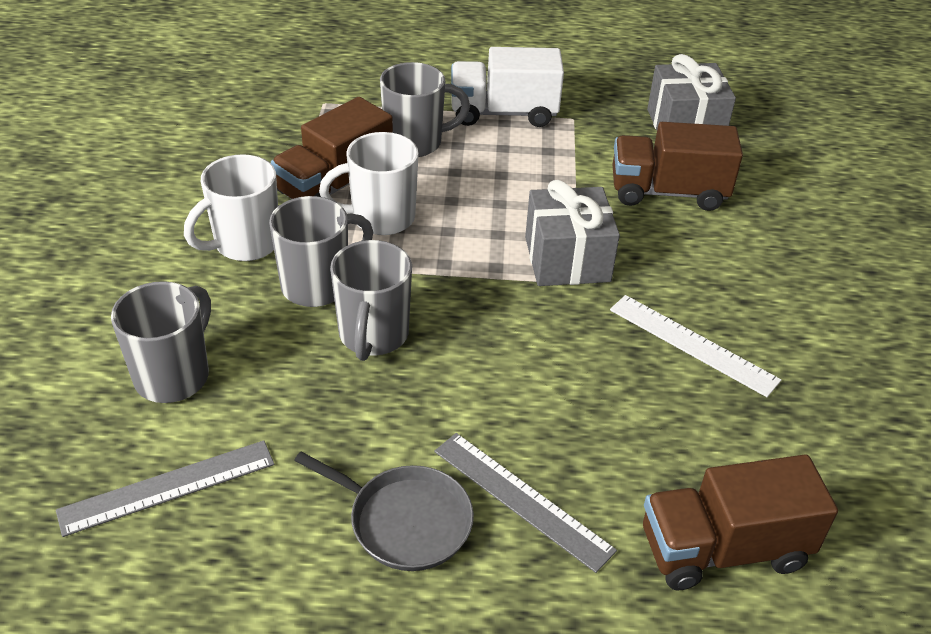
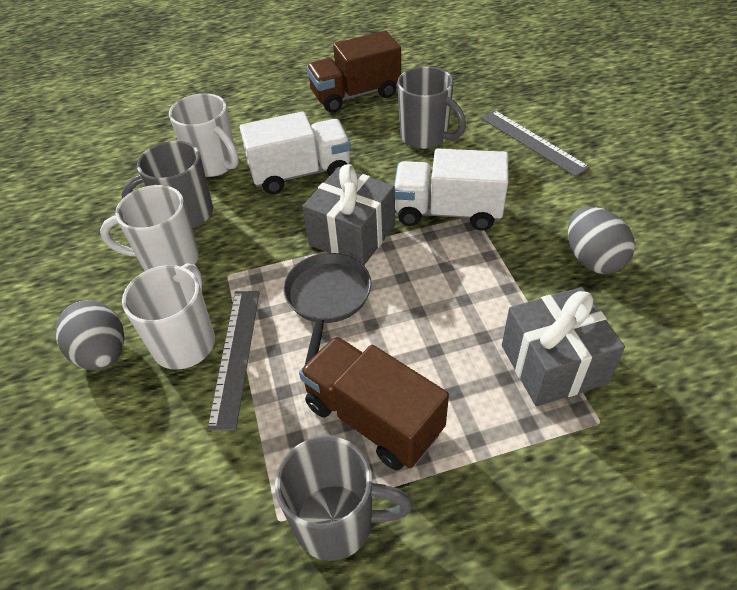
brown truck: 3 -> 2
grey egg: 0 -> 2
grey mug: 4 -> 3
white mug: 2 -> 3
white ruler: 1 -> 0
white truck: 1 -> 2

